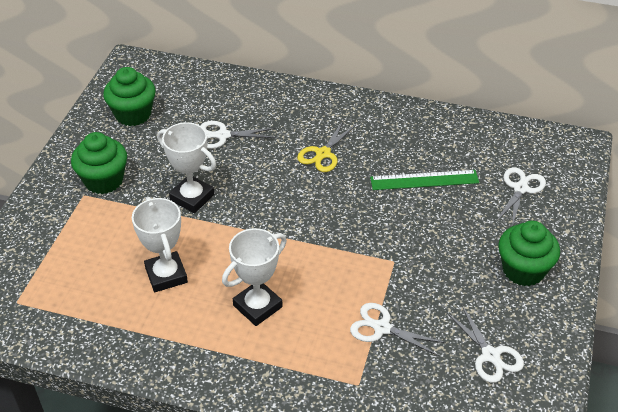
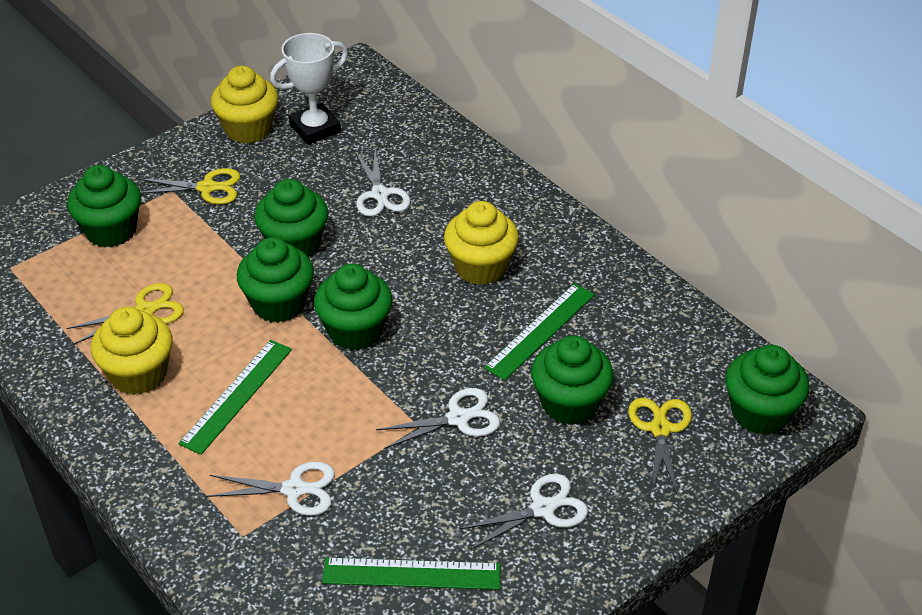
green cupcake: 3 -> 6
green ruler: 1 -> 3
white trophy: 3 -> 1
yellow cupcake: 0 -> 3
yellow scissors: 1 -> 3

